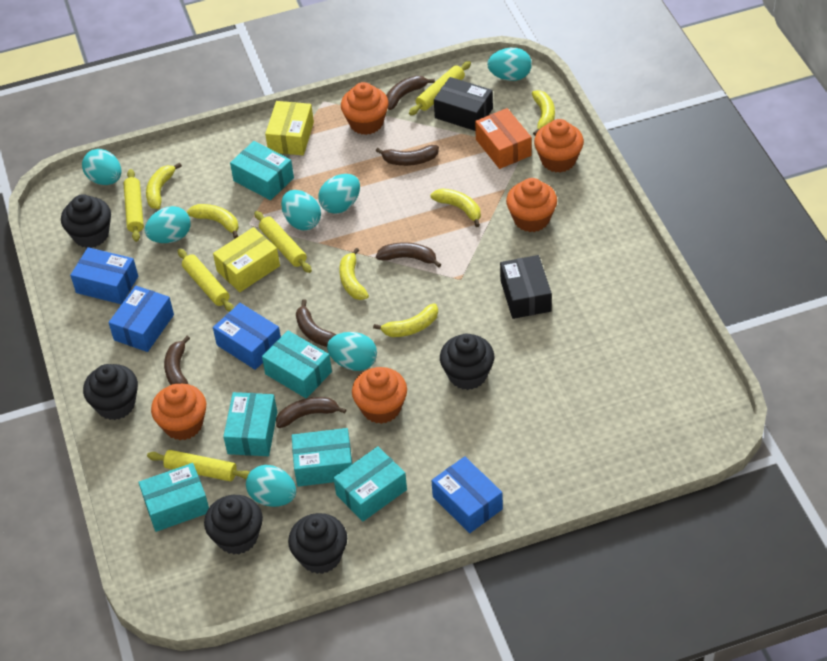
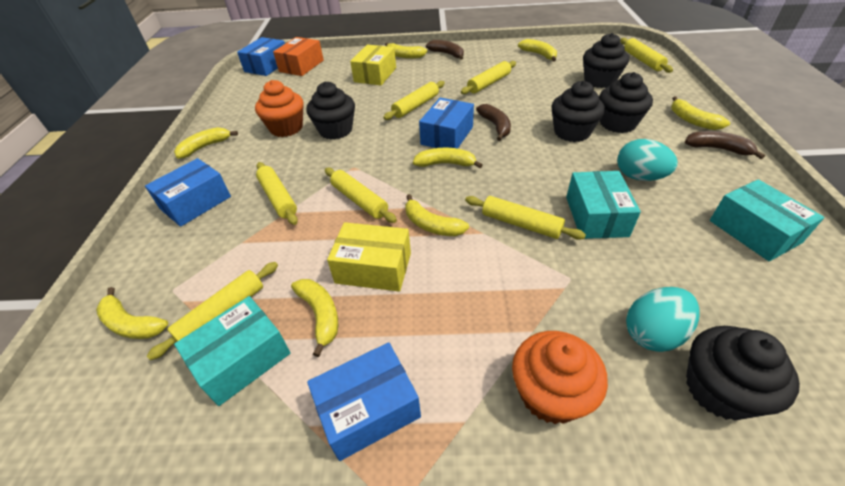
black box: 2 -> 0
brown banana: 6 -> 3
orange cupcake: 5 -> 2
turquoise box: 6 -> 3
turquoise egg: 7 -> 2
yellow banana: 6 -> 8
yellow rolling pin: 5 -> 7

